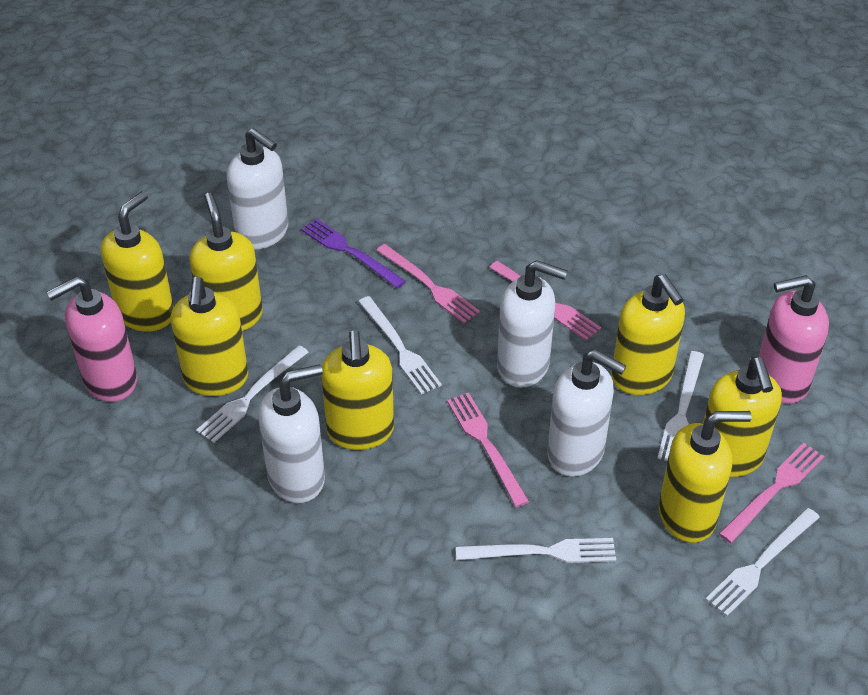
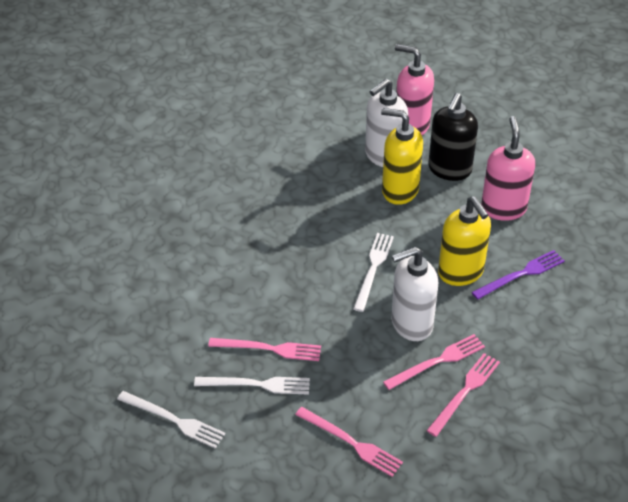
black soap dispenser: 0 -> 1
white fork: 5 -> 3
white soap dispenser: 4 -> 2
yellow soap dispenser: 7 -> 2

